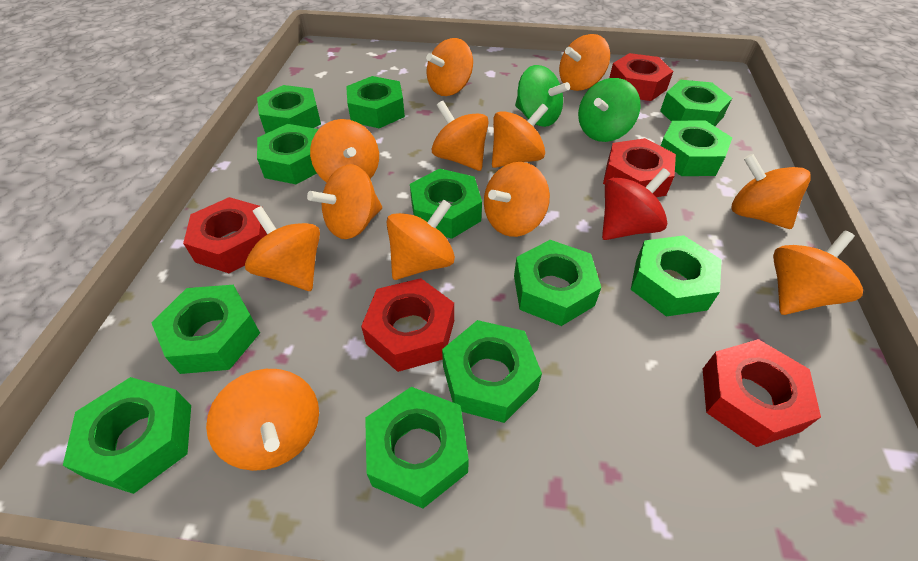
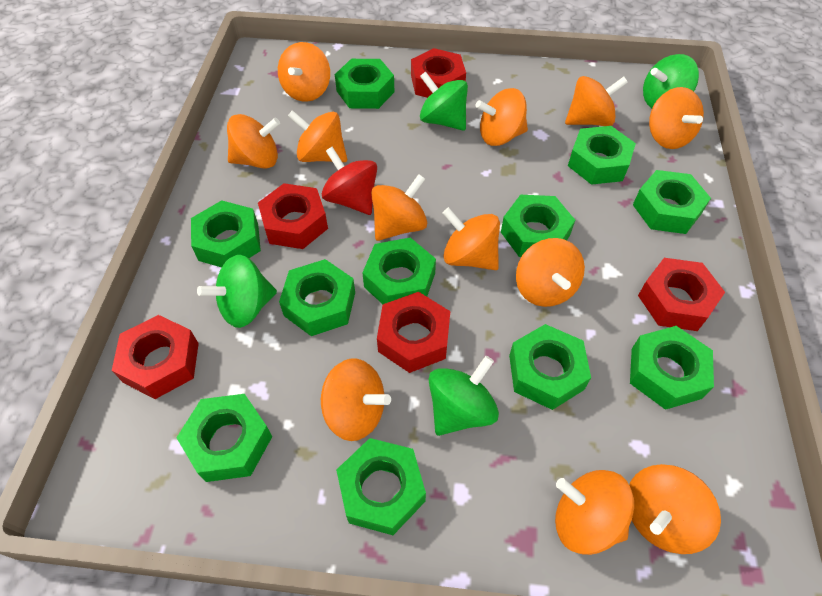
green nut: 12 -> 11
green spinning top: 2 -> 4

